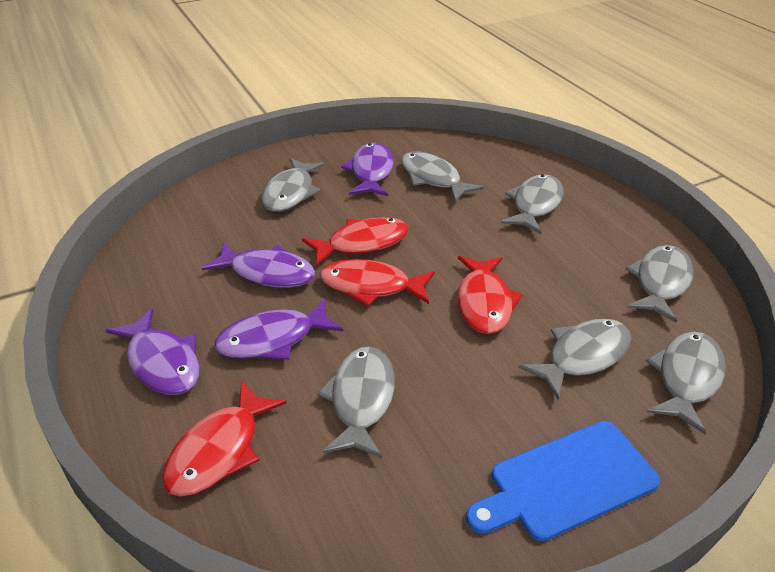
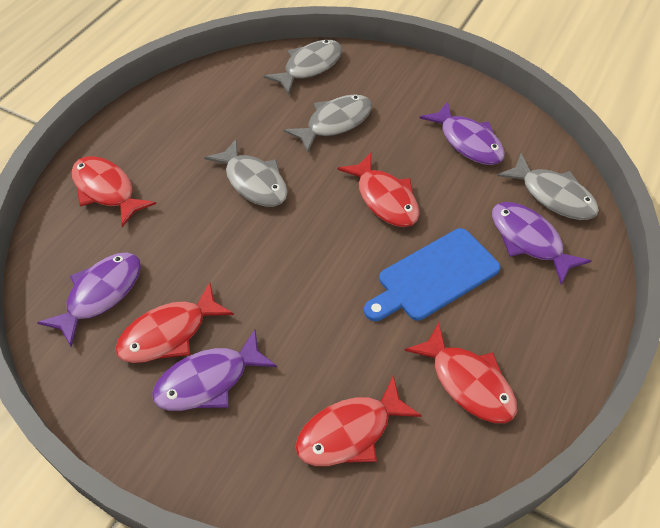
grey fish: 7 -> 4
red fish: 4 -> 5

